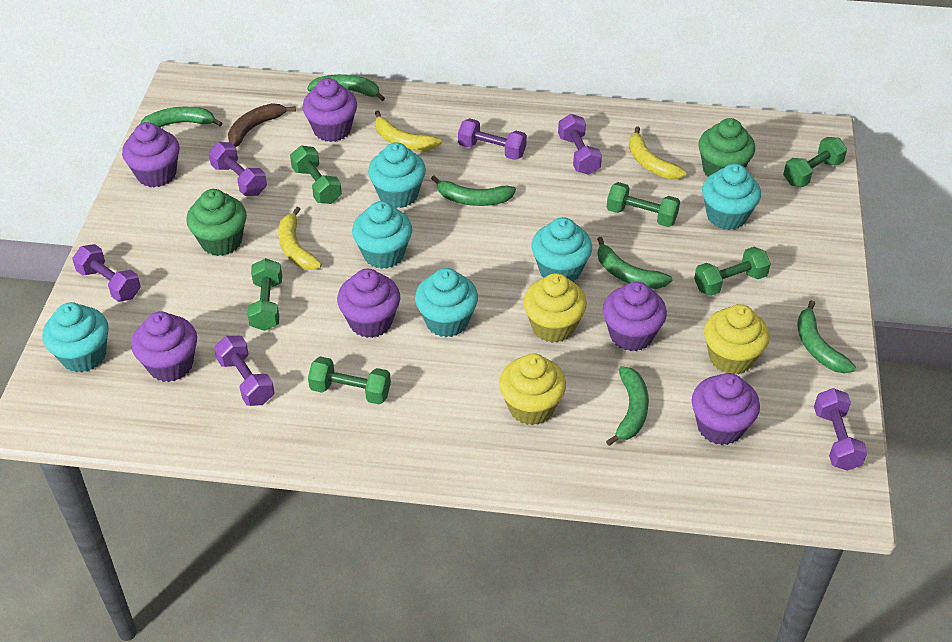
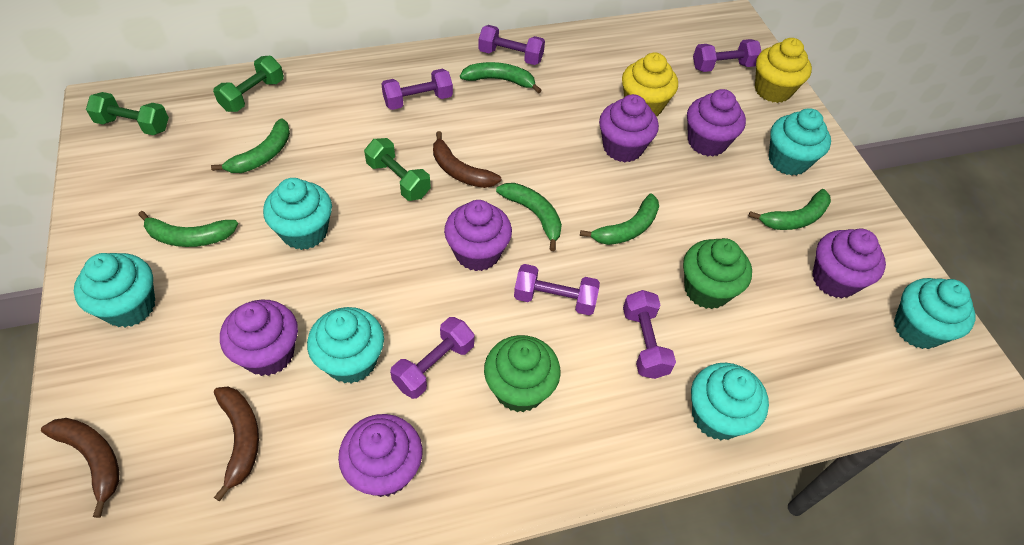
brown banana: 1 -> 3
green dumbbell: 6 -> 3
yellow banana: 3 -> 0
yellow cupcake: 3 -> 2

